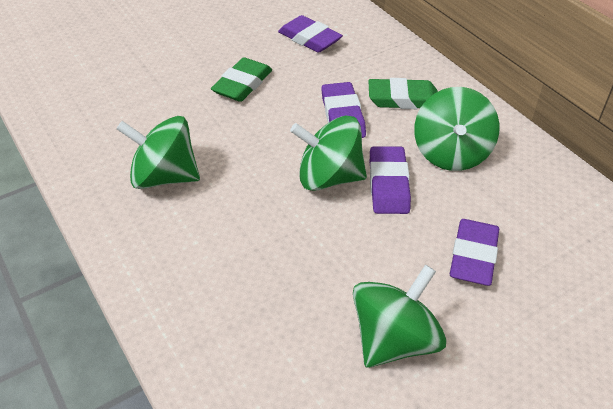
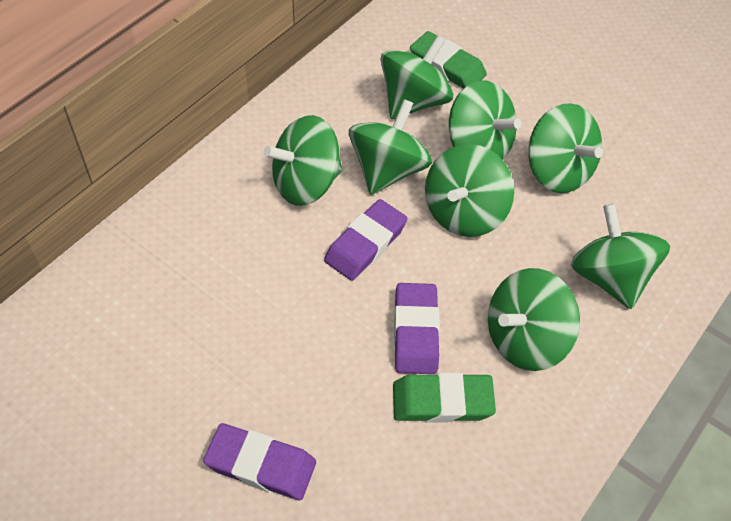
green spinning top: 4 -> 8
purple eraser: 4 -> 3

